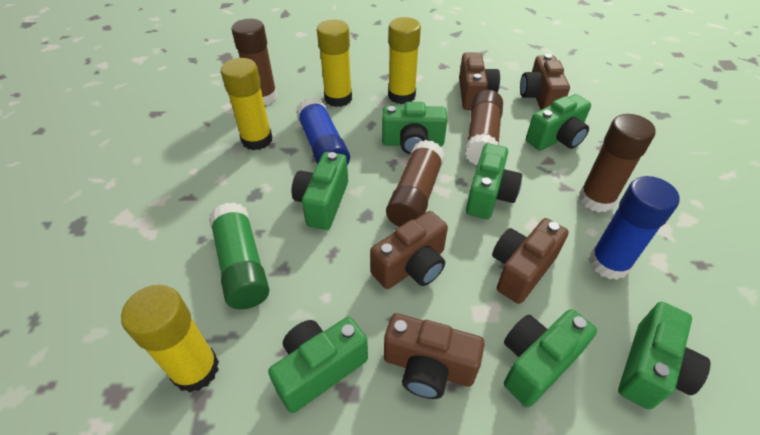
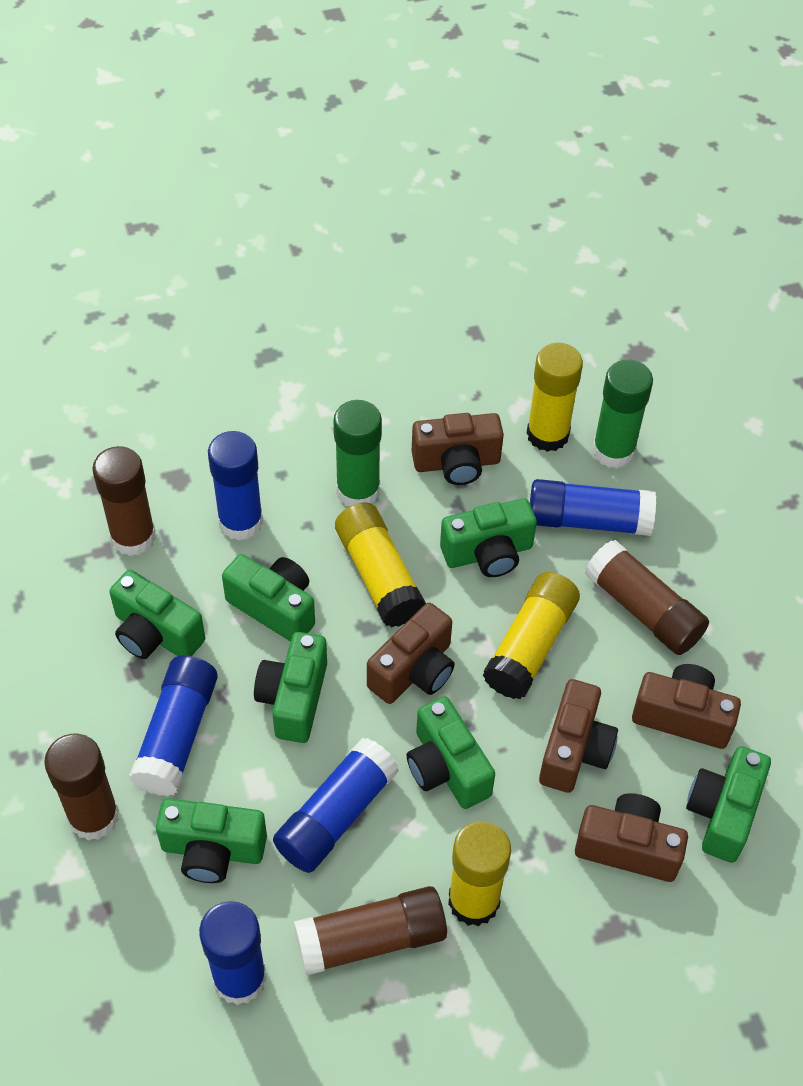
blue glue stick: 2 -> 5
green glue stick: 1 -> 2

